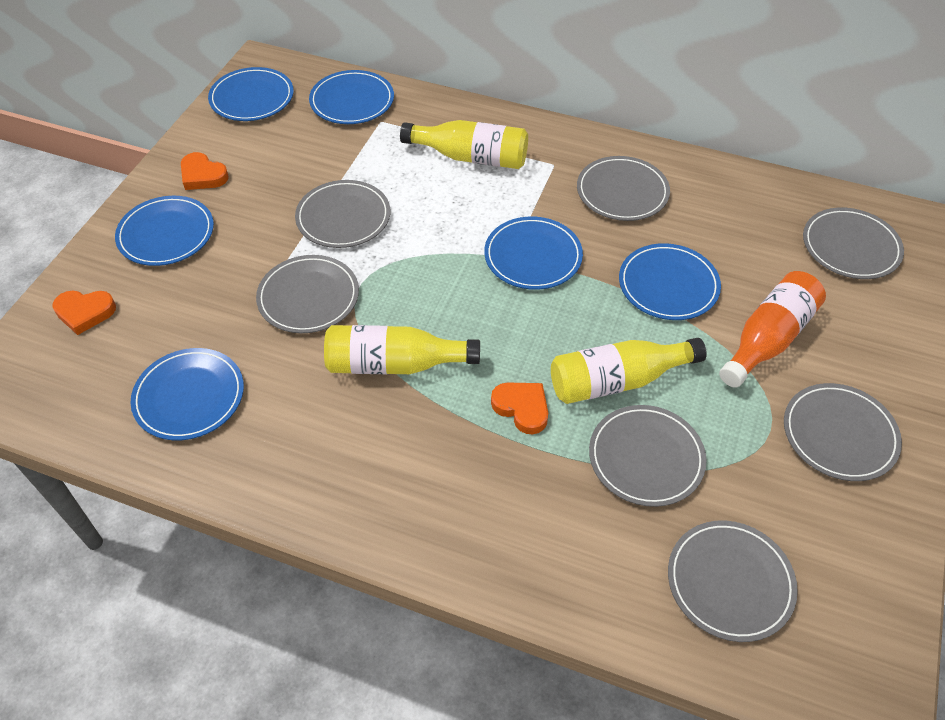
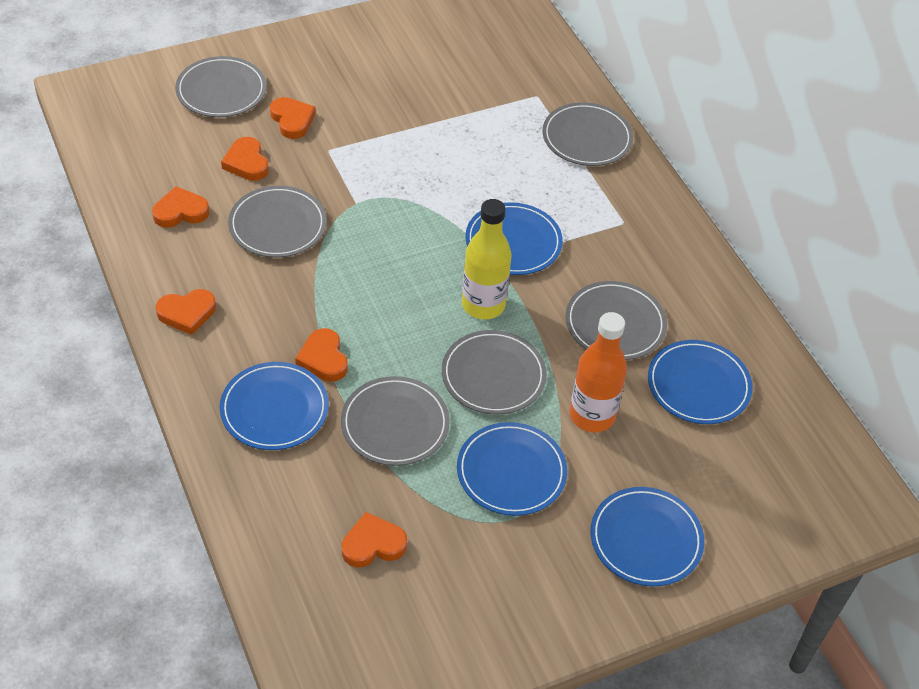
blue plate: 6 -> 5
grey plate: 7 -> 6
orange heart: 3 -> 6
yellow bottle: 3 -> 1

